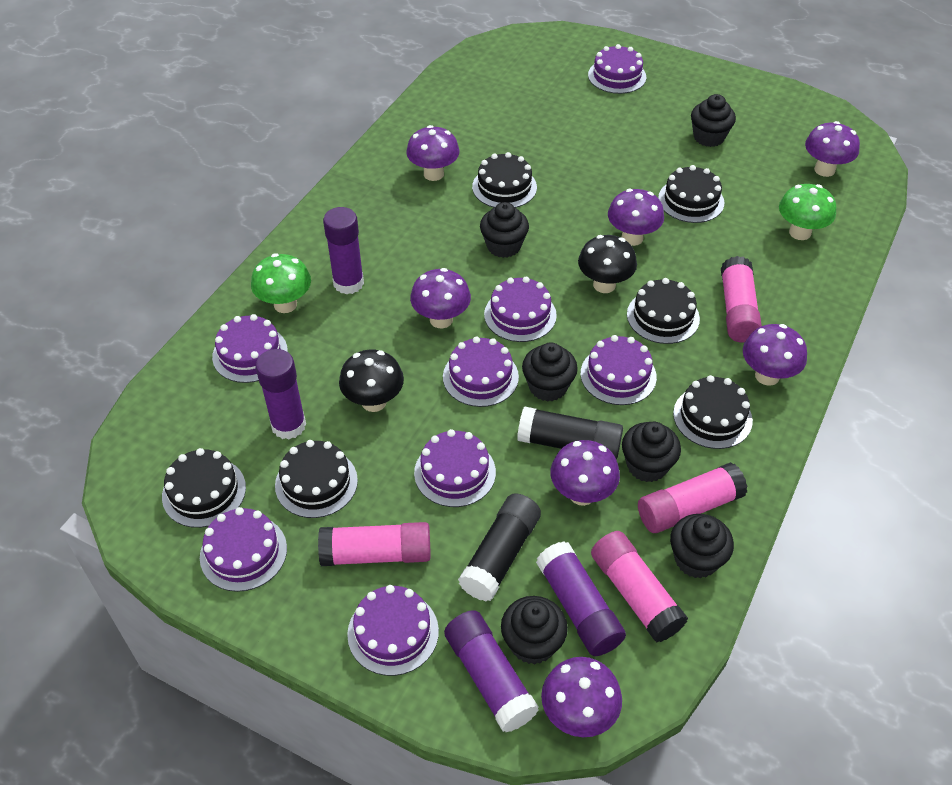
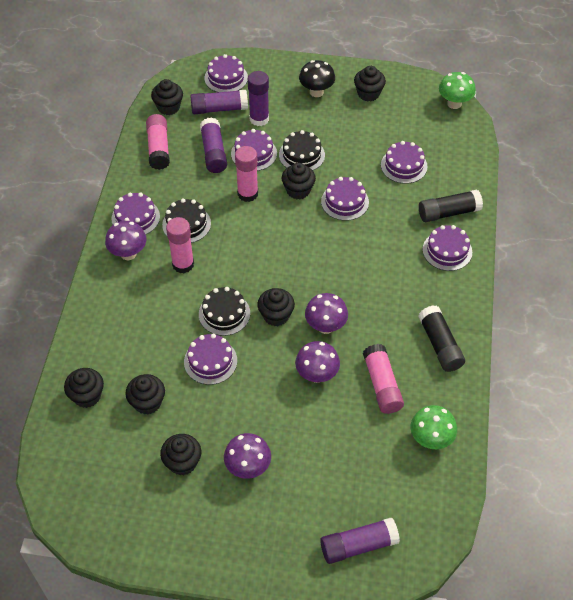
black cake: 6 -> 3
black cupcake: 6 -> 7
black mushroom: 2 -> 1
purple cake: 8 -> 7
purple mushroom: 7 -> 4

